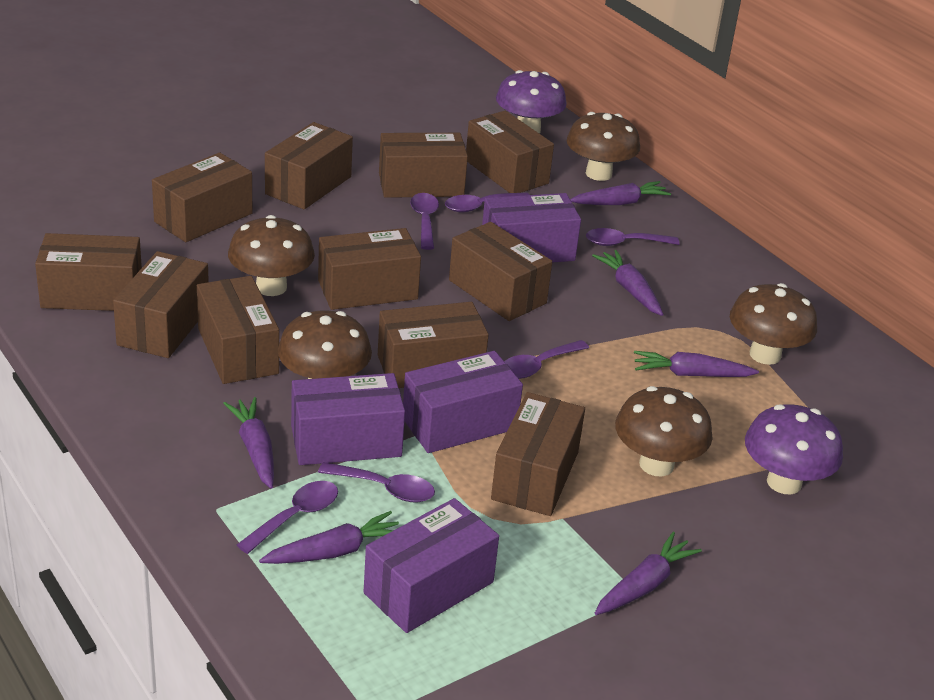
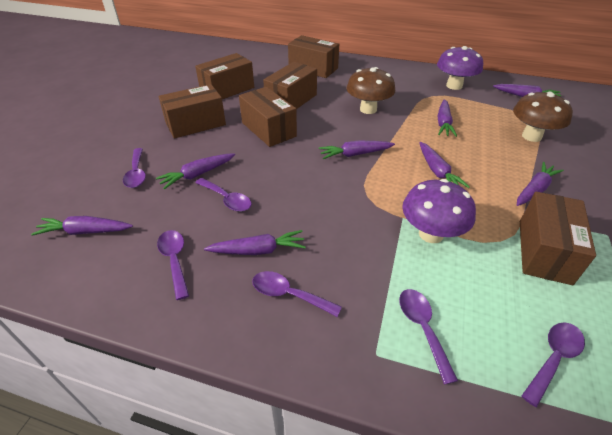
brown box: 11 -> 6
brown mushroom: 5 -> 2
purple box: 4 -> 0
purple carrot: 6 -> 8

